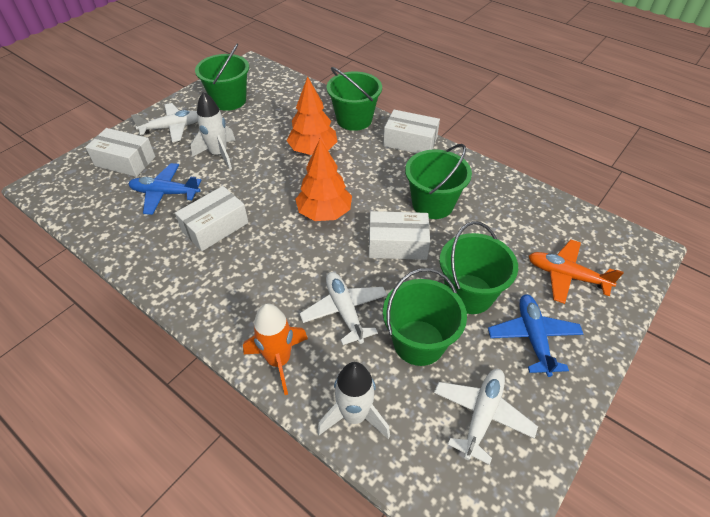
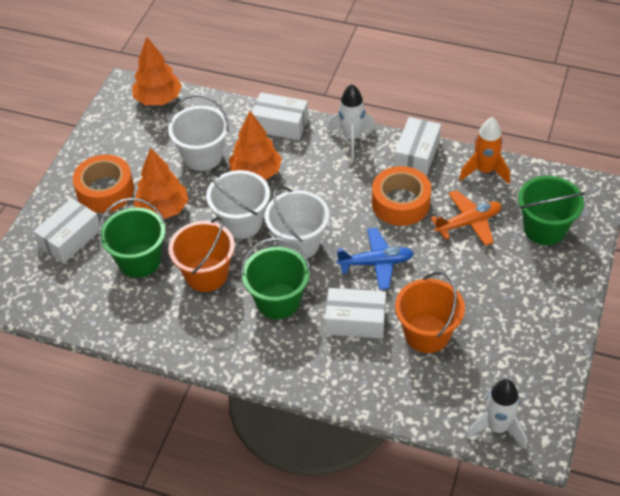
blue plane: 2 -> 1
green bucket: 5 -> 3
orange bucket: 0 -> 2
orange tape: 0 -> 2
orange tree: 2 -> 3
white bucket: 0 -> 3
white plane: 3 -> 0

